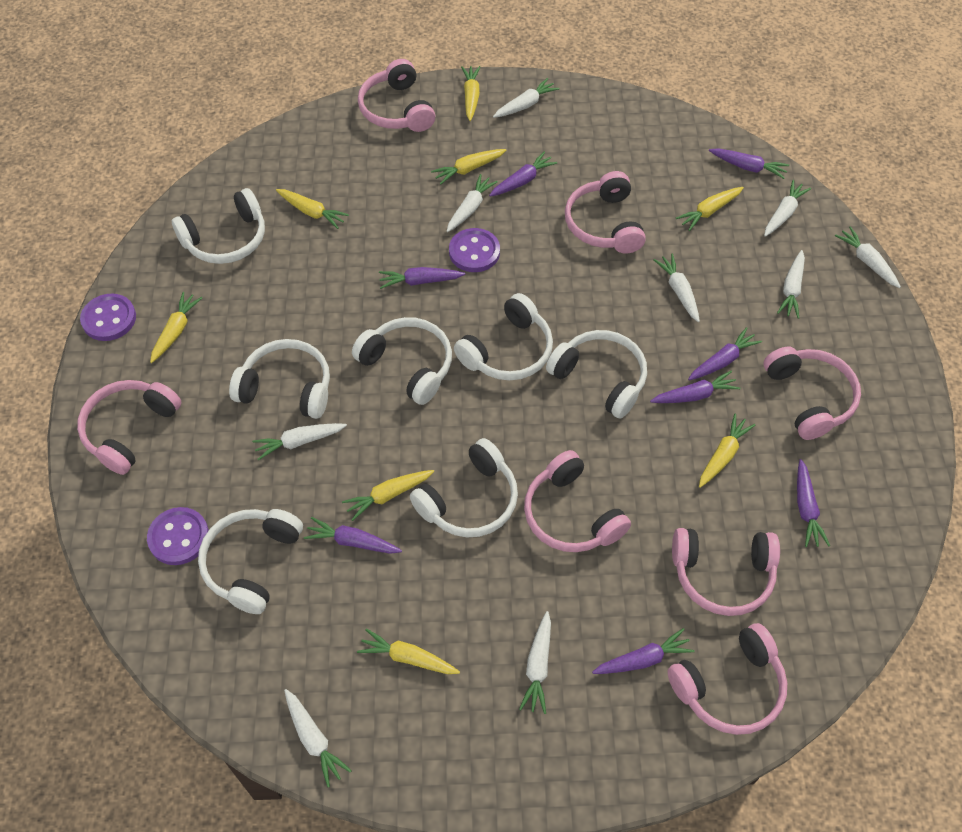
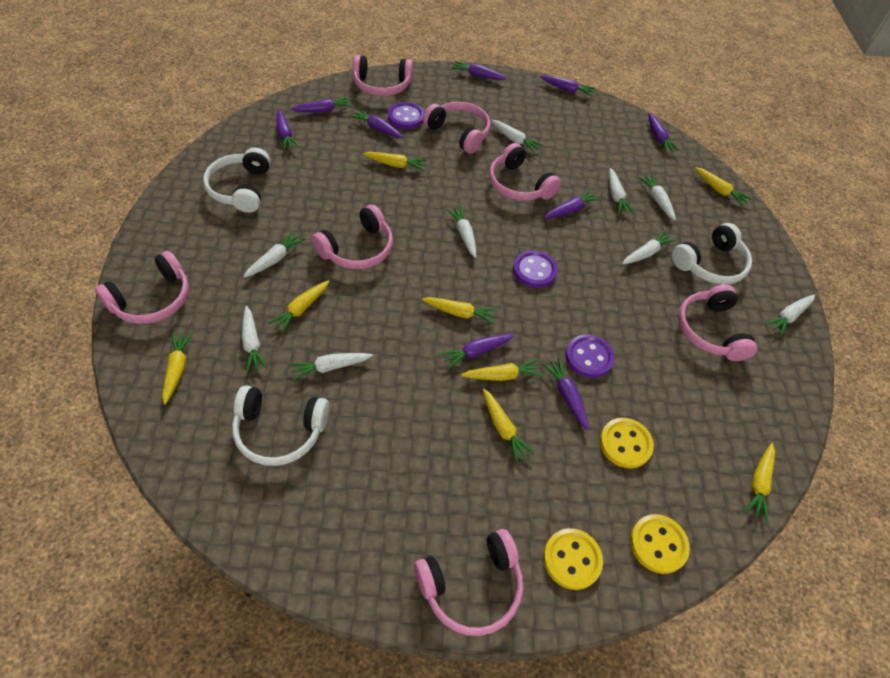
purple carrot: 8 -> 9
white headphones: 7 -> 3
yellow button: 0 -> 3

